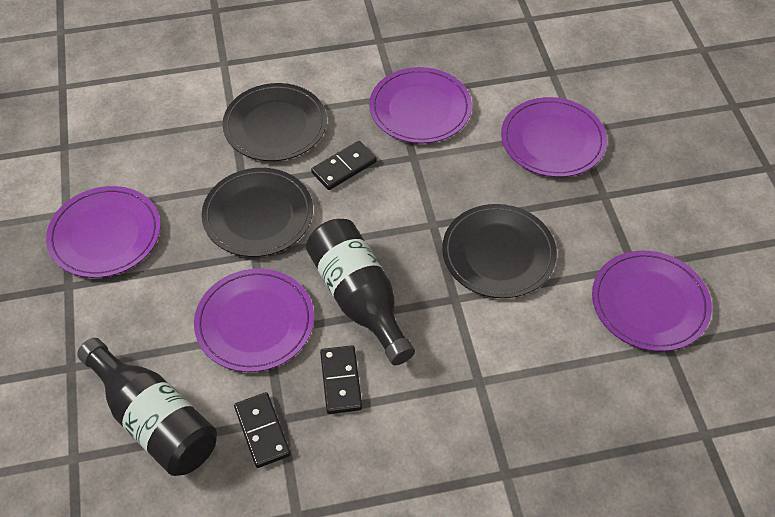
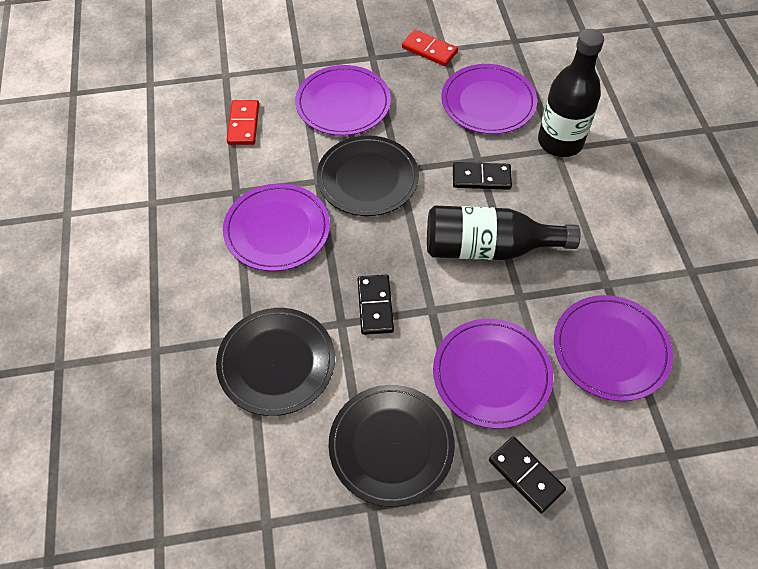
red domino: 0 -> 2

